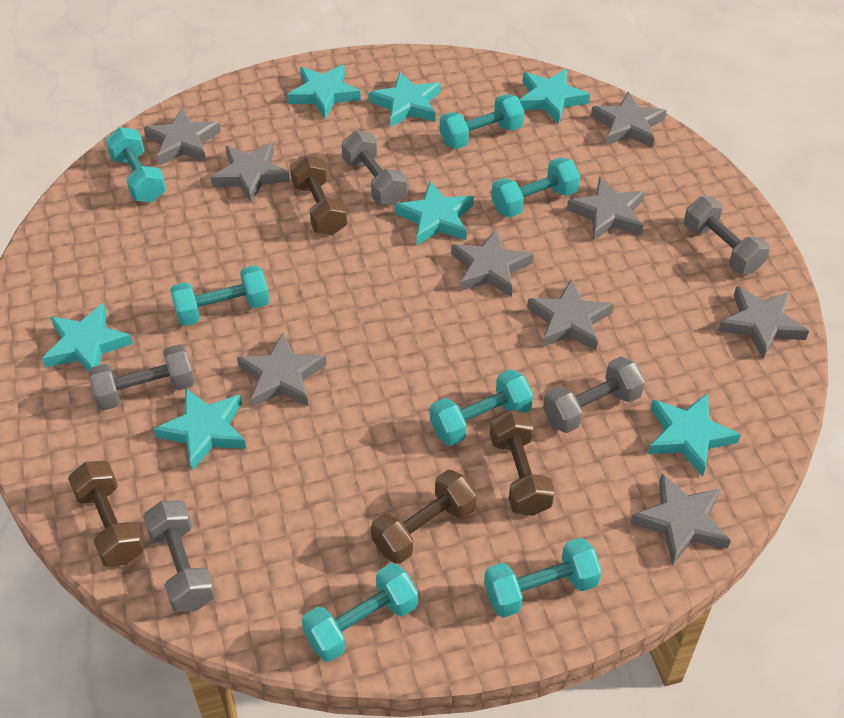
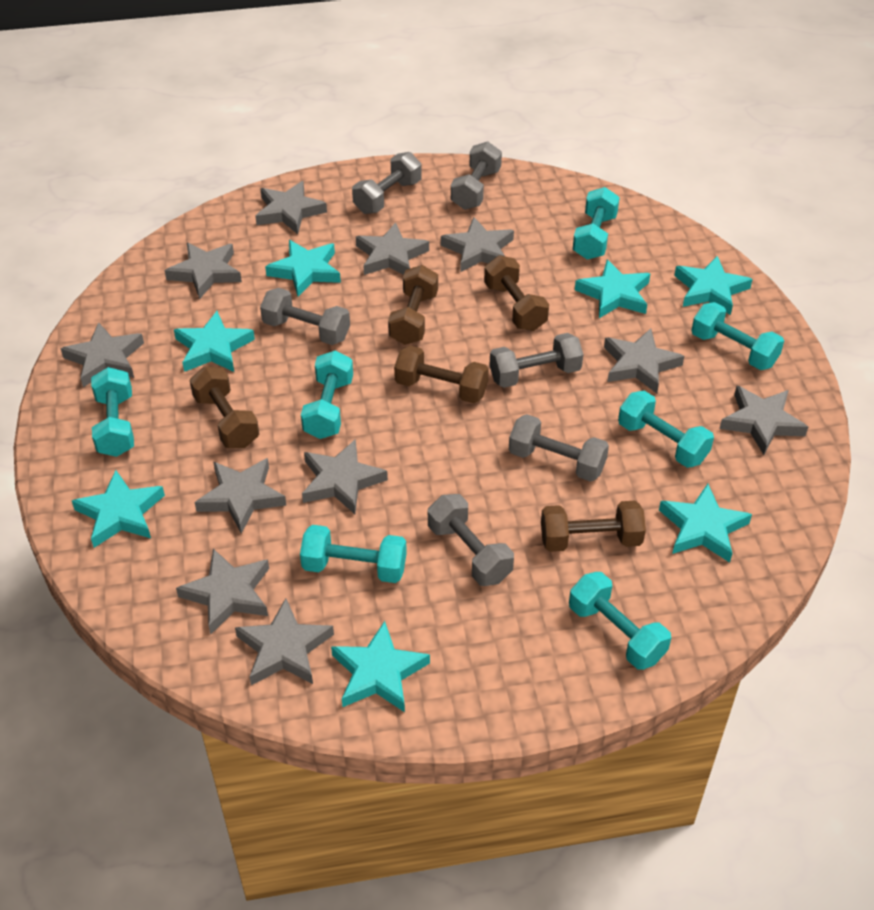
brown dumbbell: 4 -> 5
grey dumbbell: 5 -> 6
grey star: 9 -> 11

